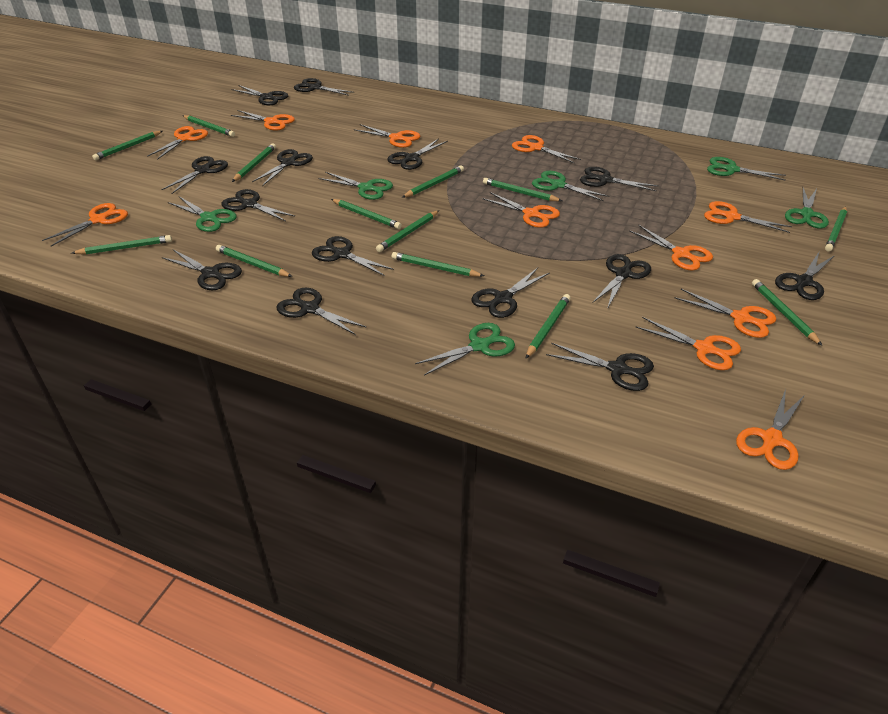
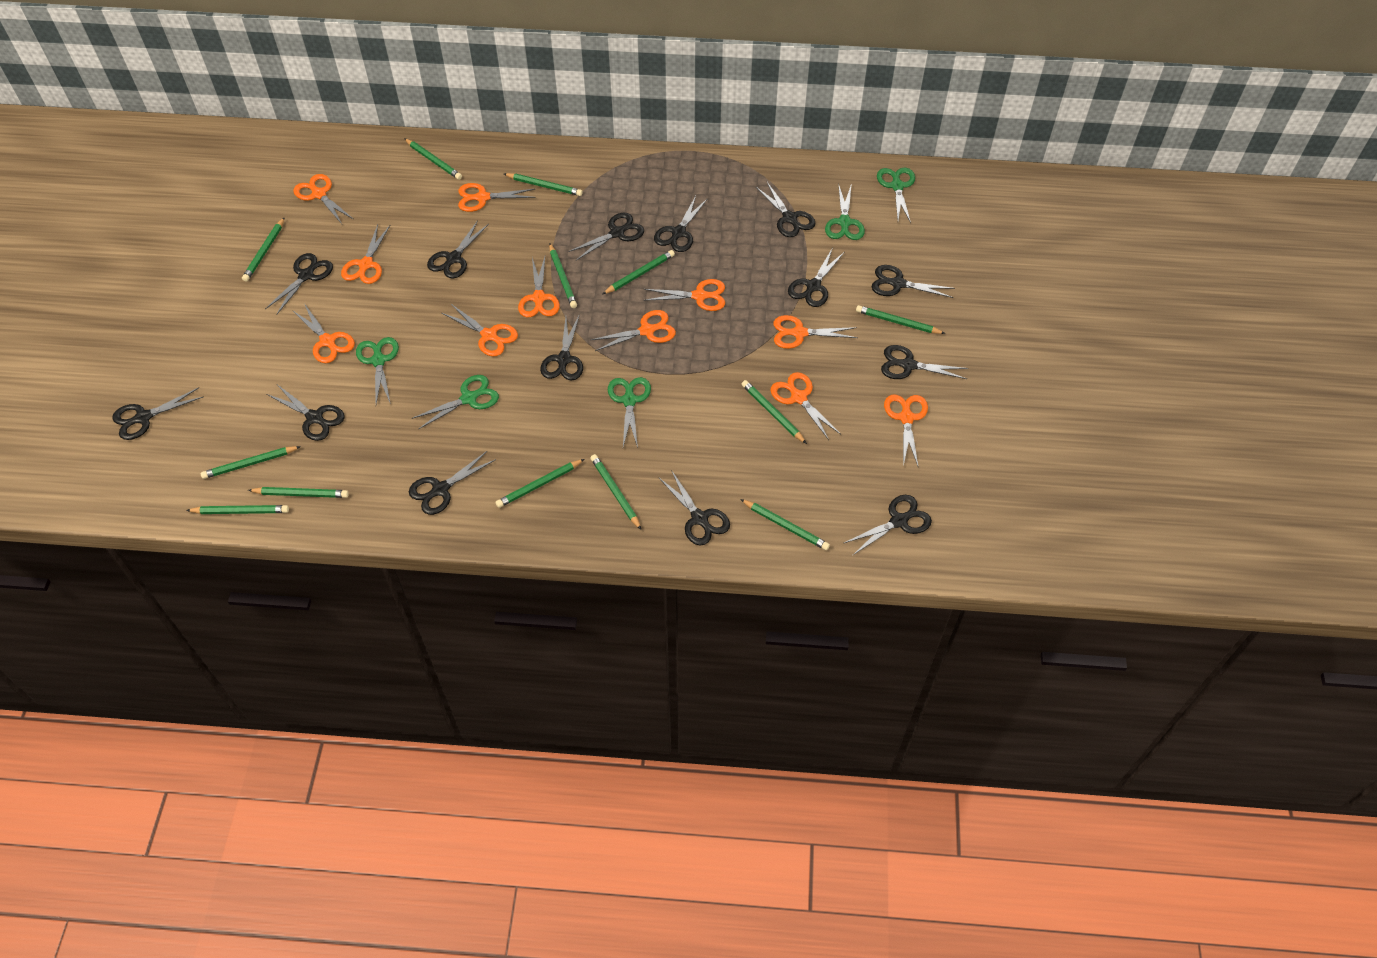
green scissors: 6 -> 5

